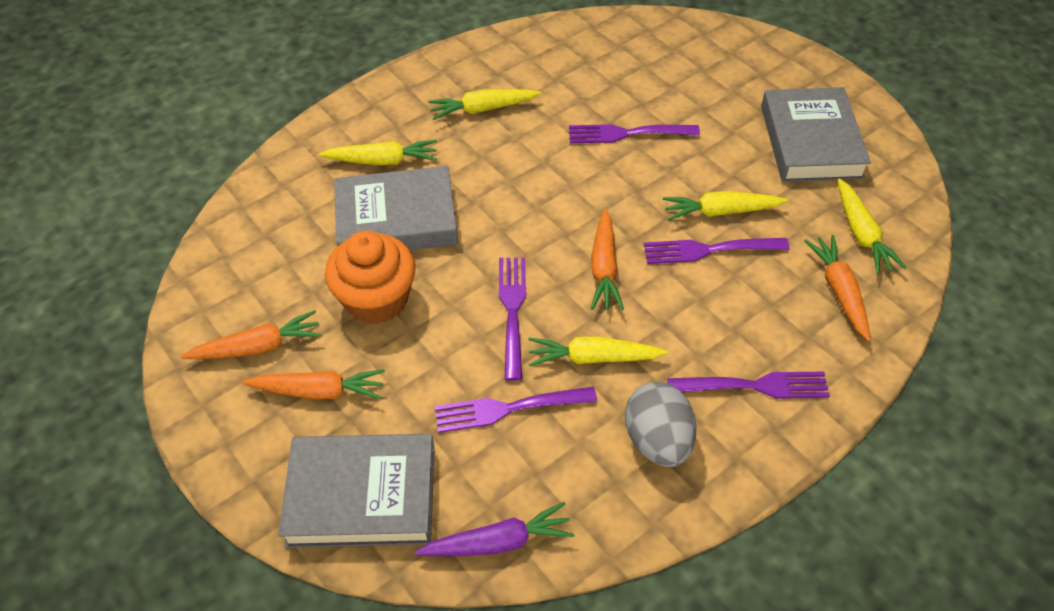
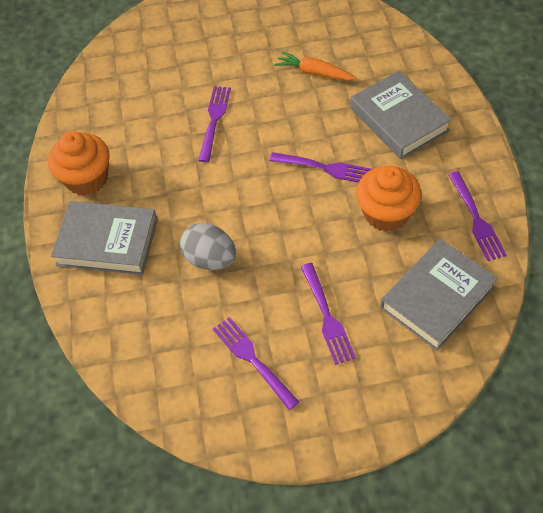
orange carrot: 4 -> 1
orange cupcake: 1 -> 2
purple carrot: 1 -> 0
yellow carrot: 5 -> 0

